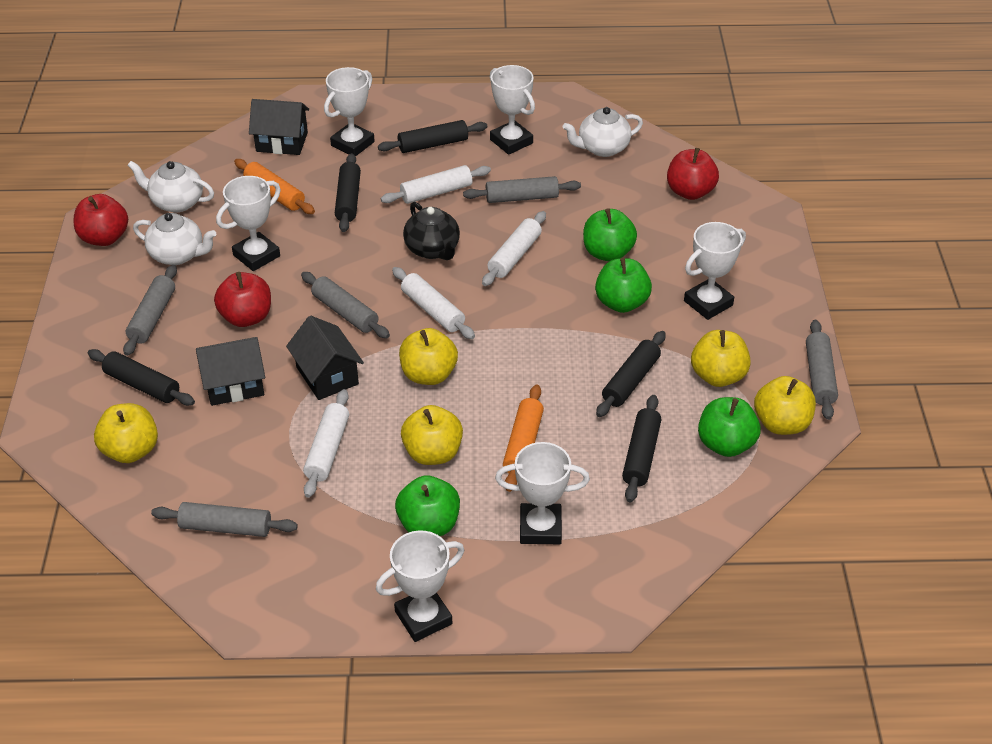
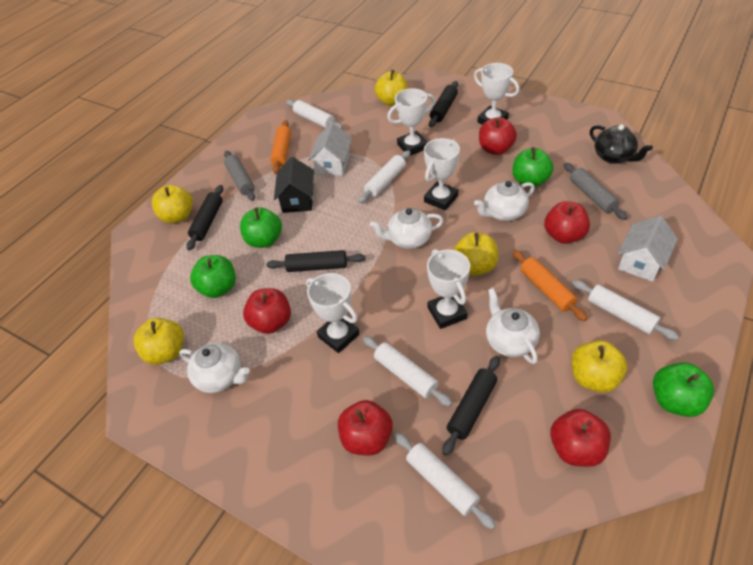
black house: 3 -> 1
black rolling pin: 5 -> 4
grey rolling pin: 5 -> 2
red apple: 3 -> 5
white house: 0 -> 2
white rolling pin: 4 -> 5
white teapot: 3 -> 4
white trophy: 6 -> 5

